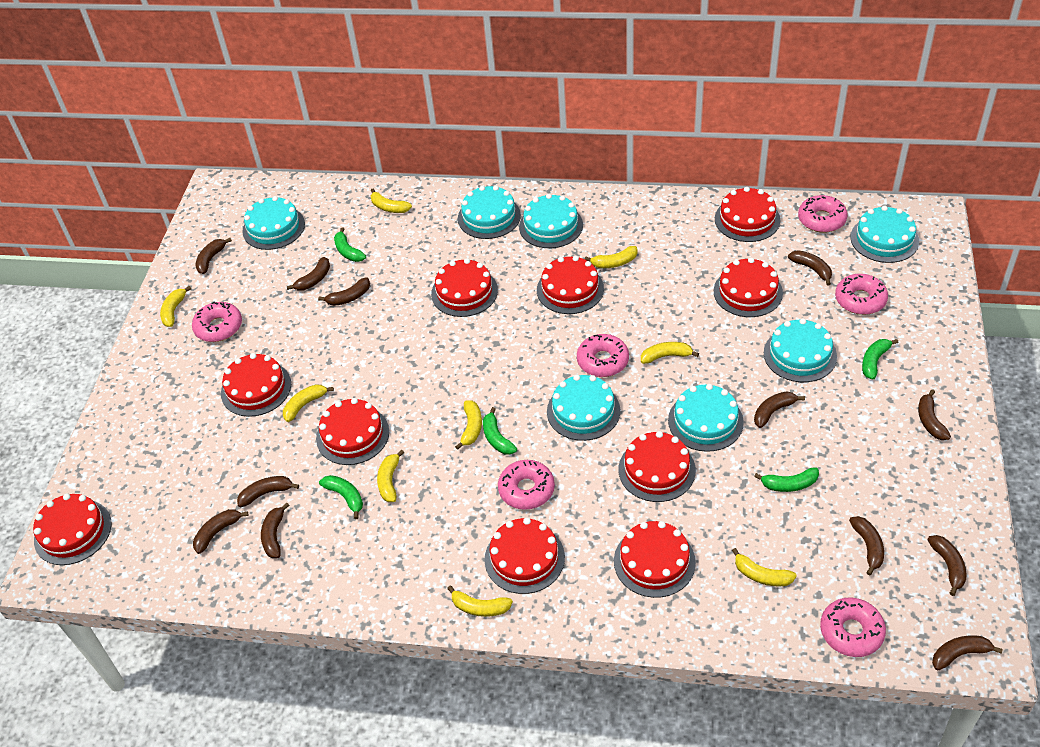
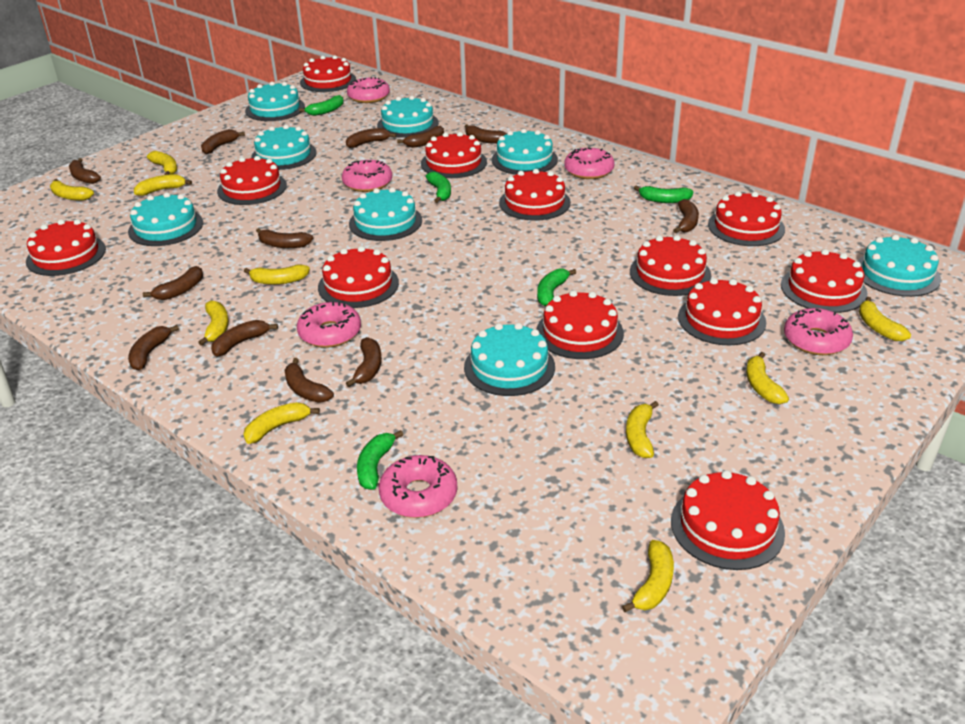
red cake: 10 -> 12
turquoise cake: 7 -> 8
yellow banana: 9 -> 10

